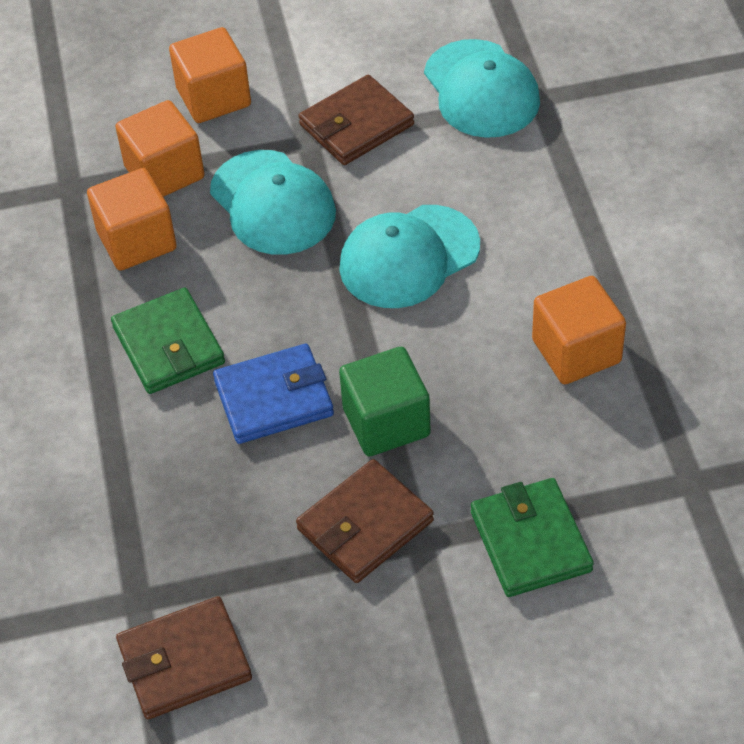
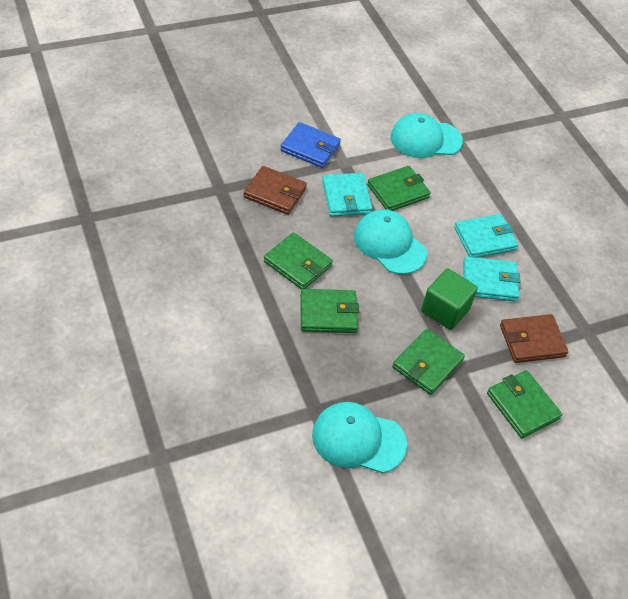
brown wallet: 3 -> 2
green wallet: 2 -> 5
orange cube: 4 -> 0
turquoise wallet: 0 -> 3

